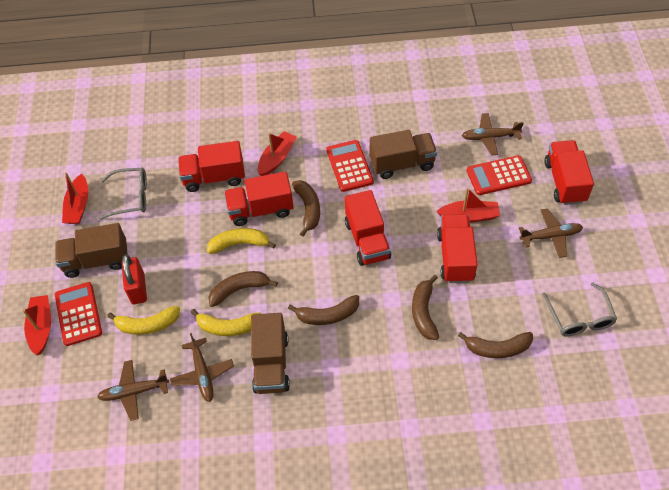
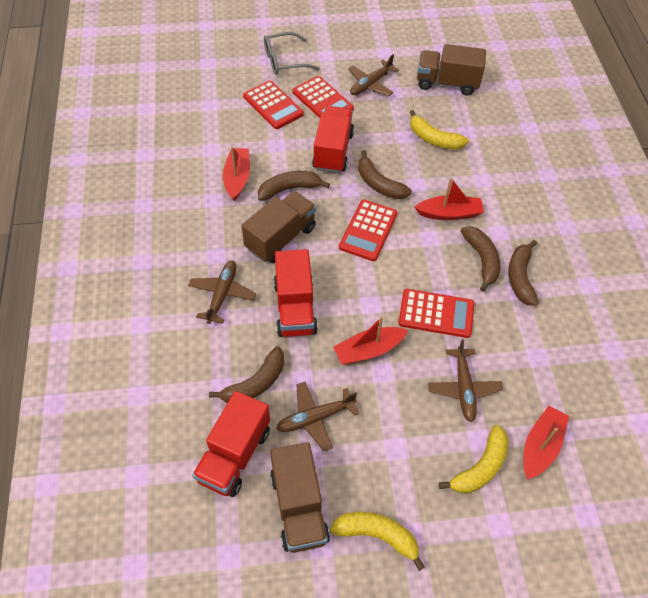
grey glasses: 2 -> 1
red calculator: 3 -> 4
red padlock: 1 -> 0
red truck: 5 -> 3

